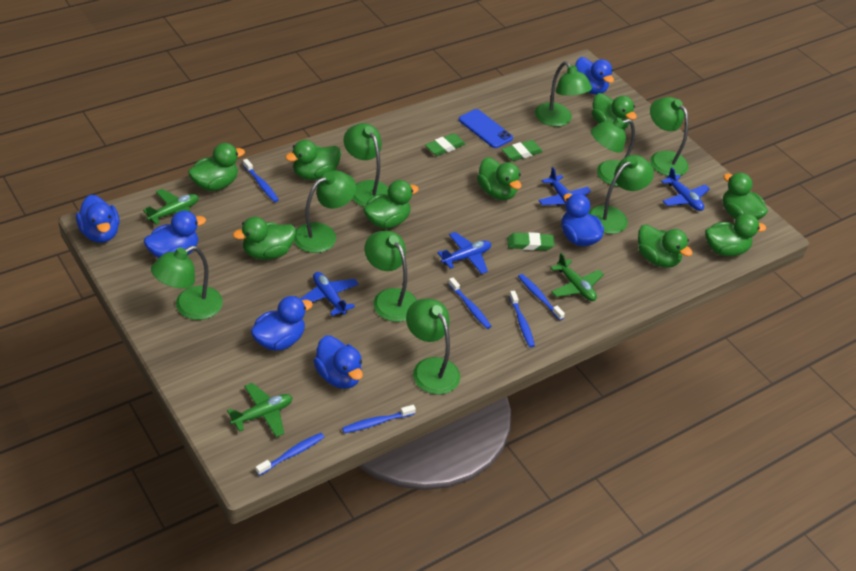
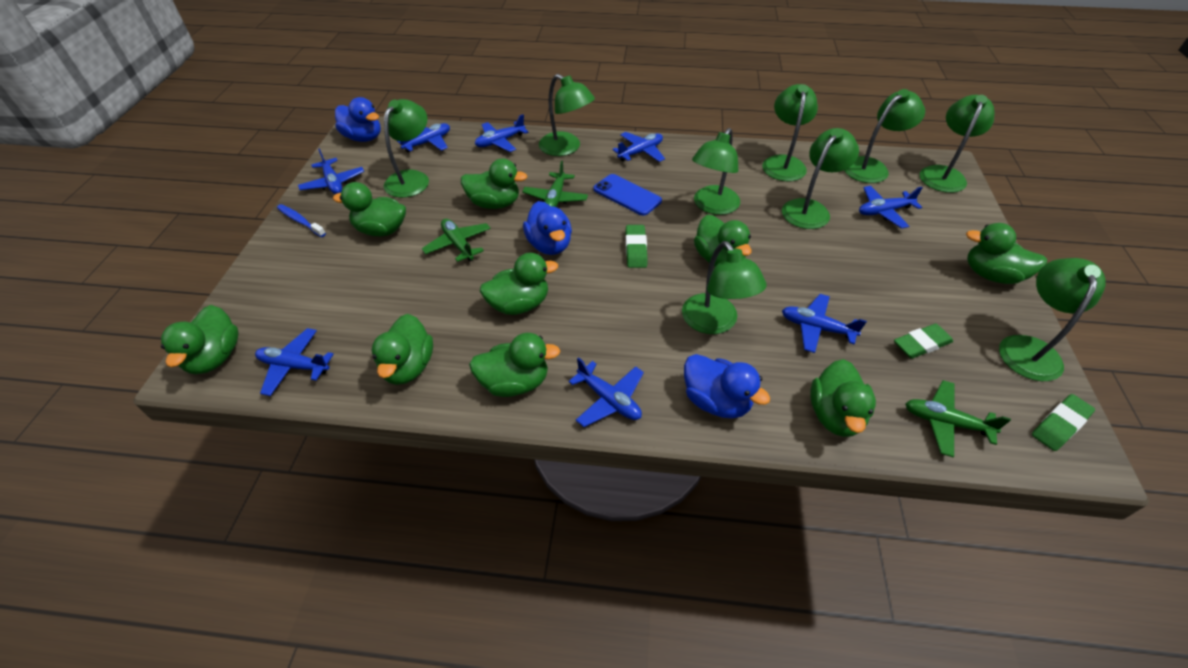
blue duck: 6 -> 3
blue plane: 4 -> 8
blue toothbrush: 6 -> 1

